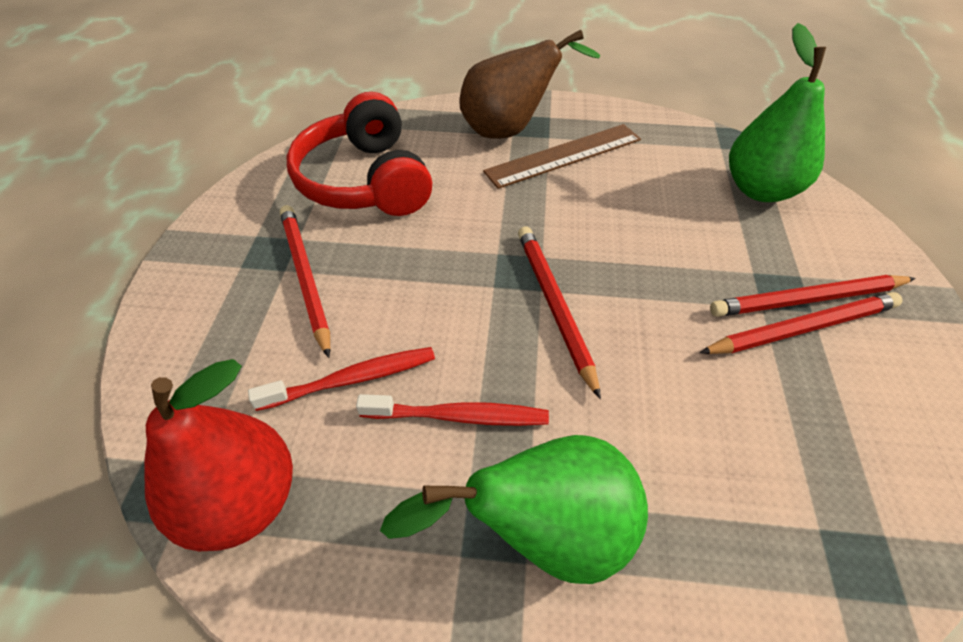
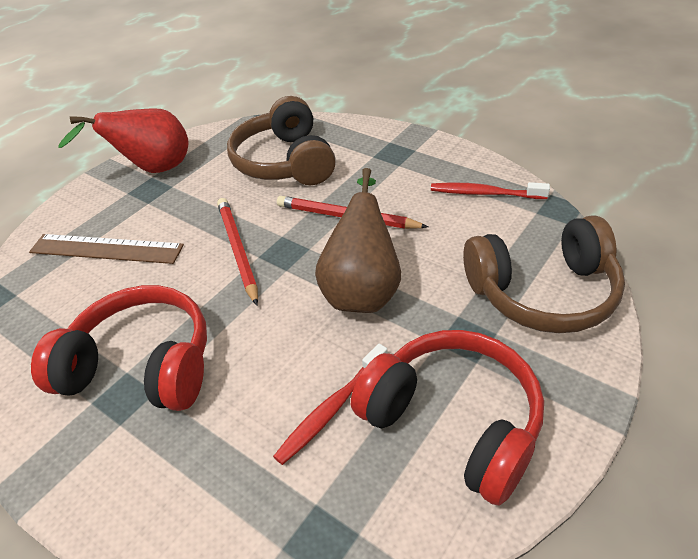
brown headphones: 0 -> 2
green pear: 2 -> 0
red headphones: 1 -> 2
red pencil: 4 -> 2

